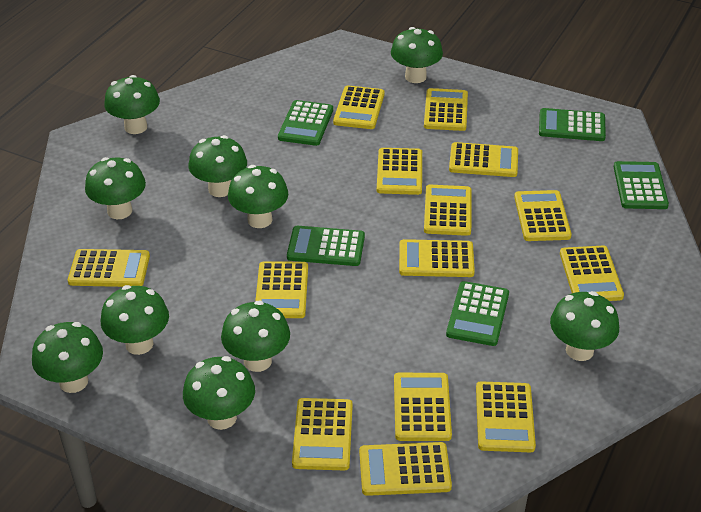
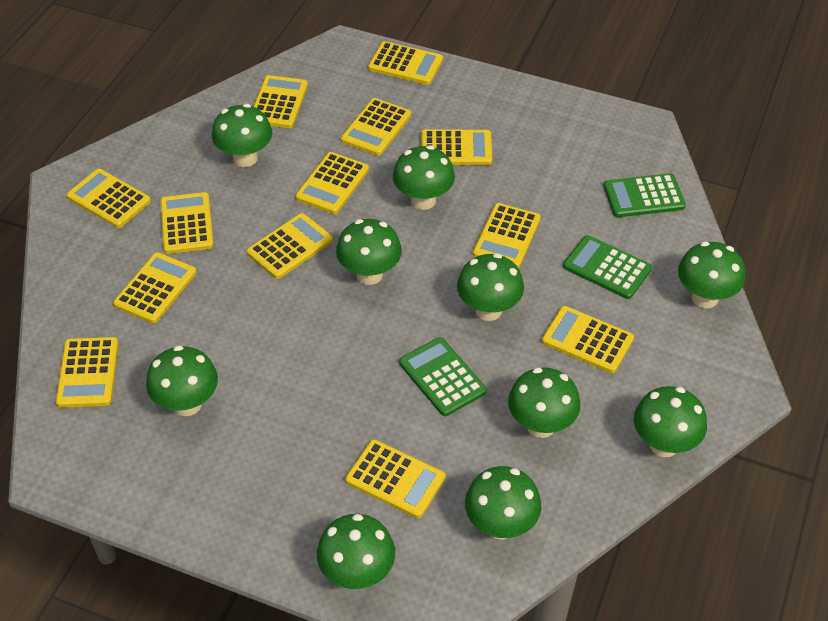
green calculator: 5 -> 3
yellow calculator: 14 -> 13

